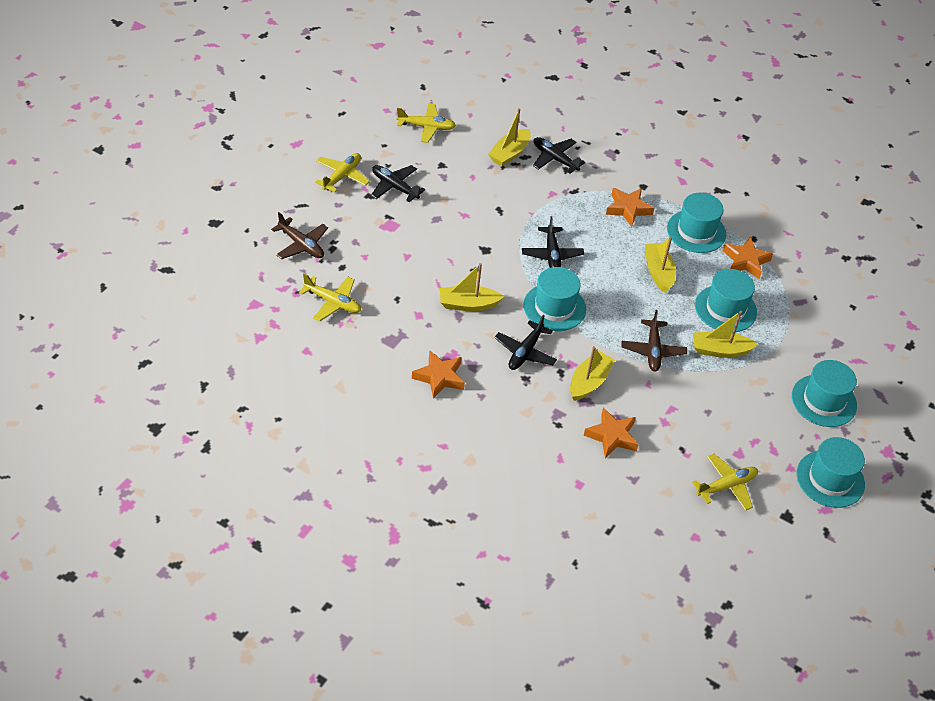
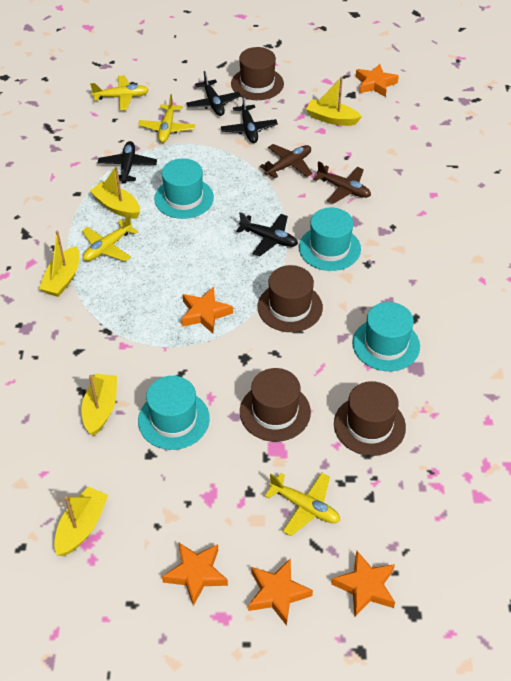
brown hat: 0 -> 4
orange star: 4 -> 5
turquoise hat: 5 -> 4

